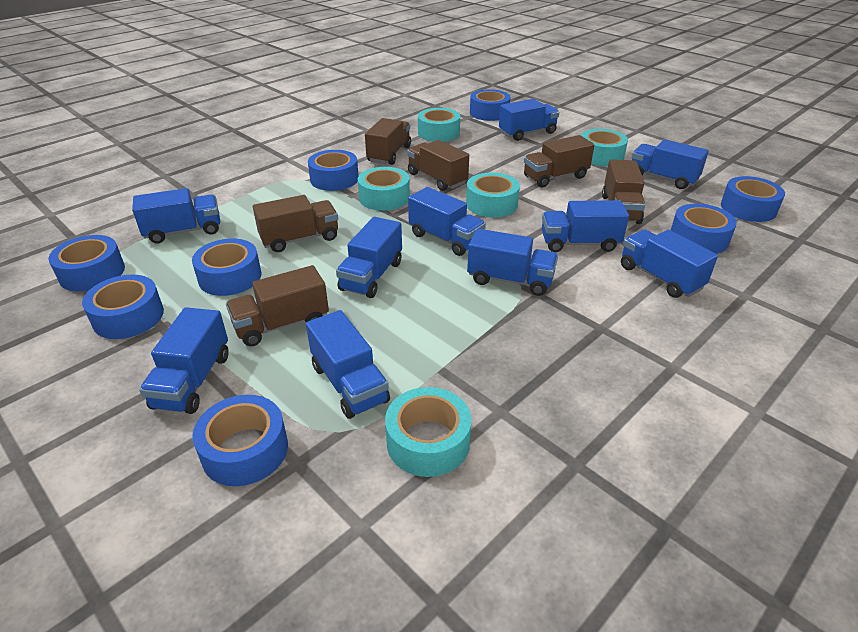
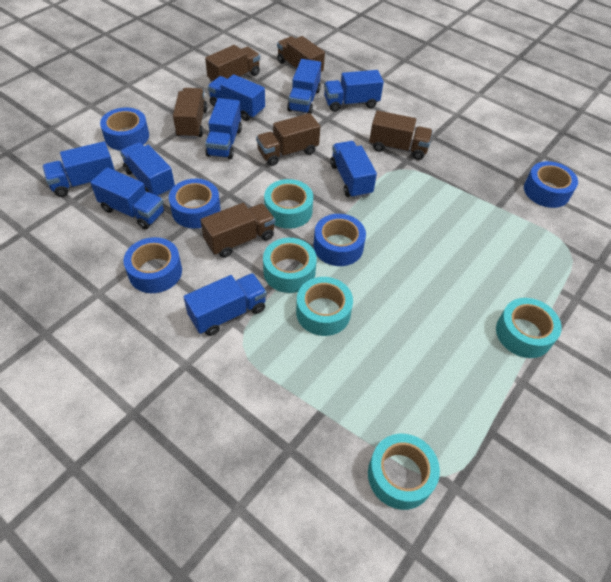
blue tape: 8 -> 5
blue truck: 10 -> 9

